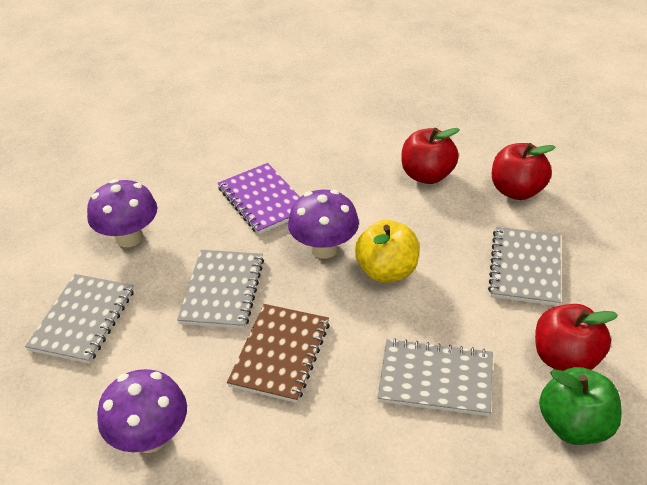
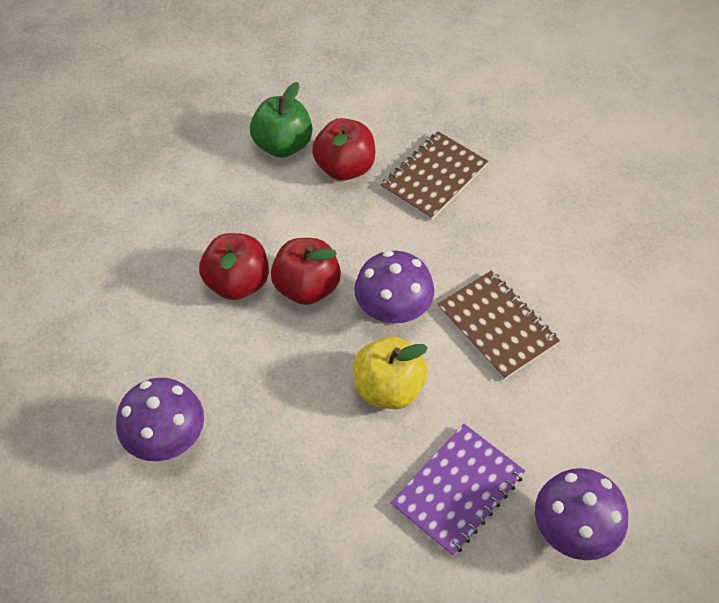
brown notebook: 1 -> 2
grey notebook: 4 -> 0

